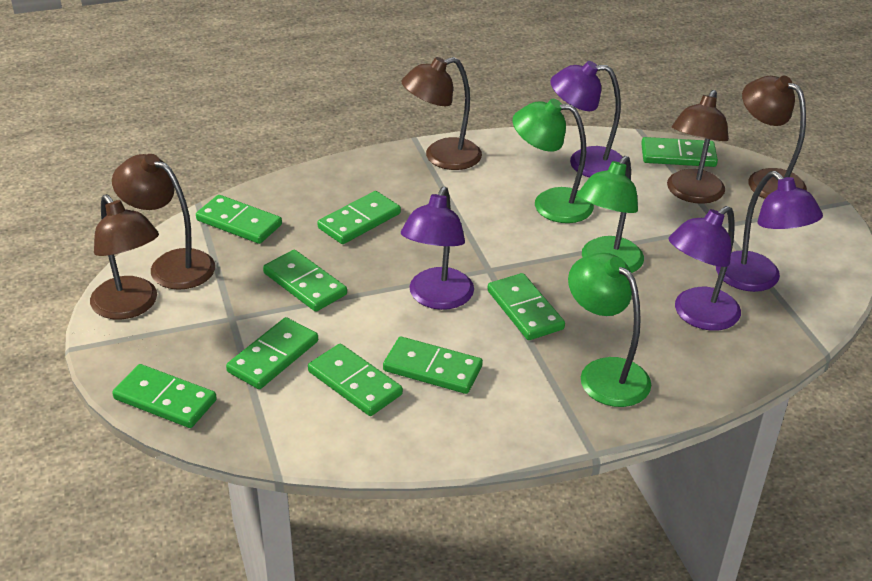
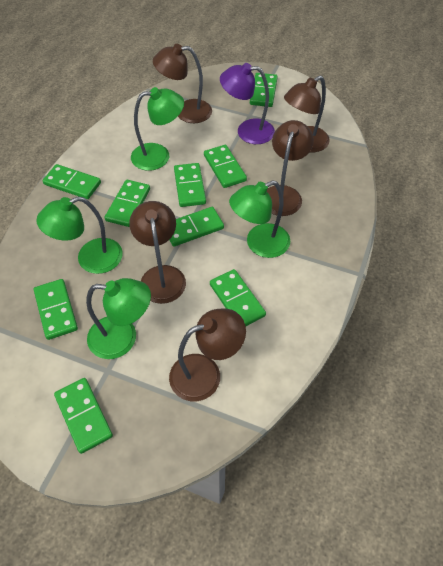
green lamp: 3 -> 4
purple lamp: 4 -> 1

